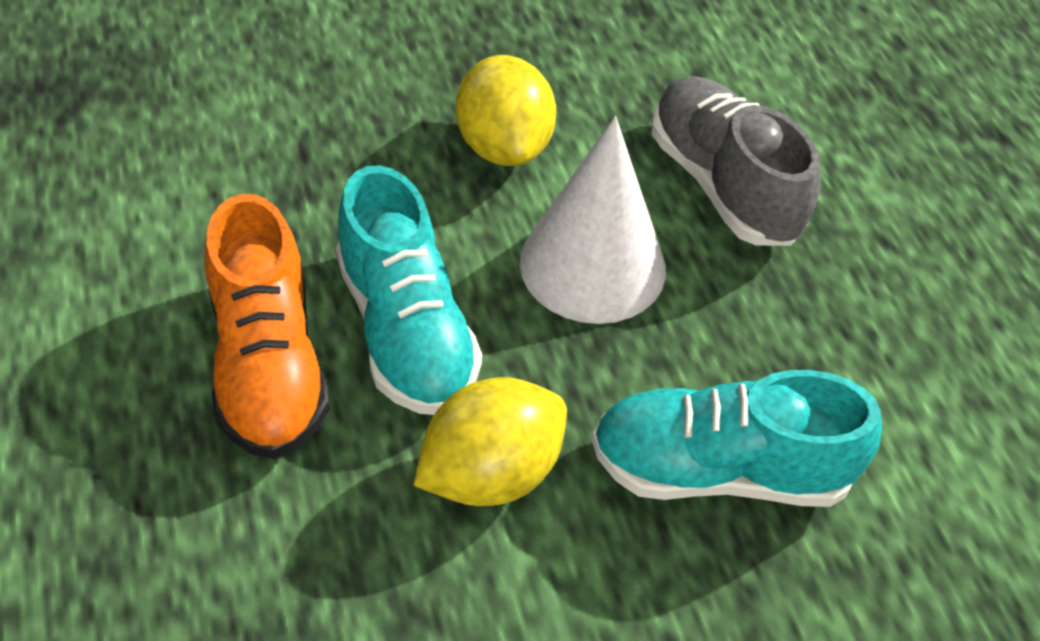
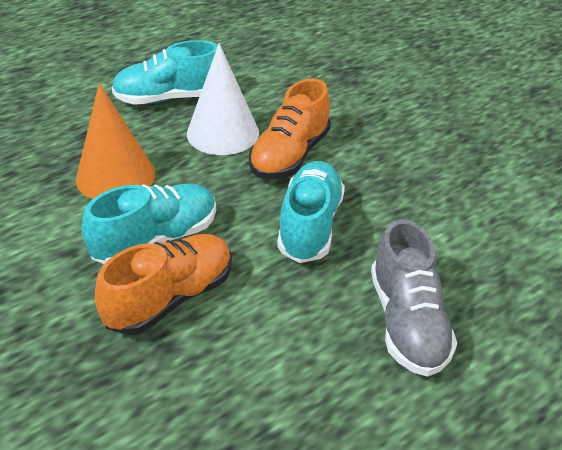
orange cone: 0 -> 1
orange shoe: 1 -> 2
turquoise shoe: 2 -> 3
yellow lemon: 2 -> 0

